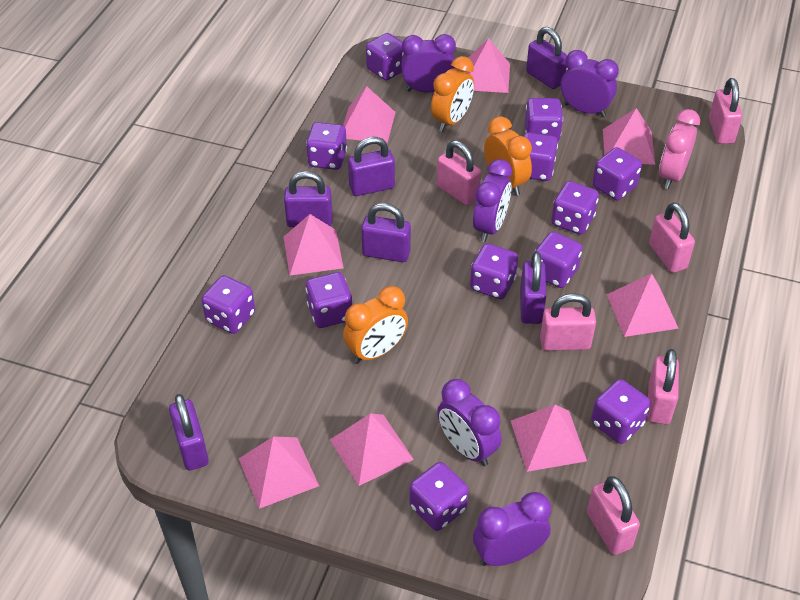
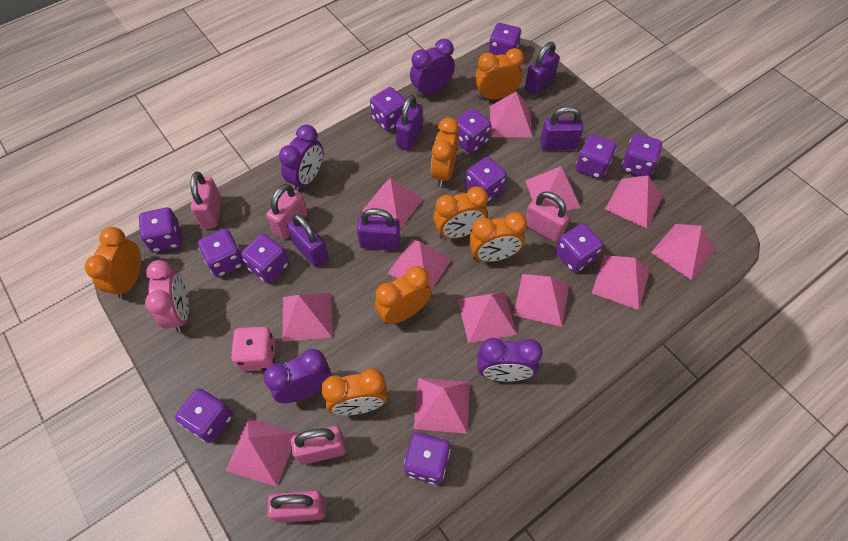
orange clock: 3 -> 7
pink dice: 0 -> 1
pink padlock: 6 -> 5
pink pyramid: 8 -> 12
purple clock: 5 -> 4
purple padlock: 6 -> 5

